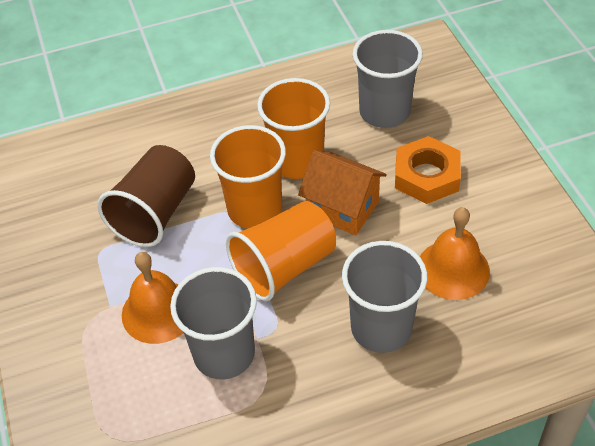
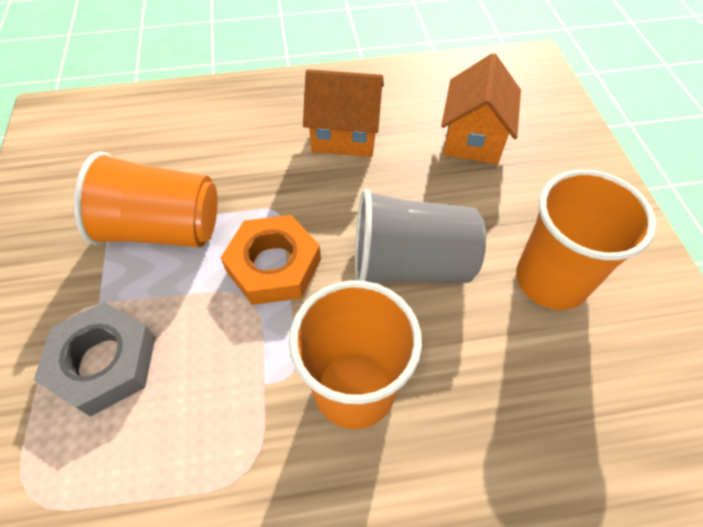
brown cup: 1 -> 0
grey cup: 3 -> 1
grey nut: 0 -> 1
orange bell: 2 -> 0
orange house: 1 -> 2

